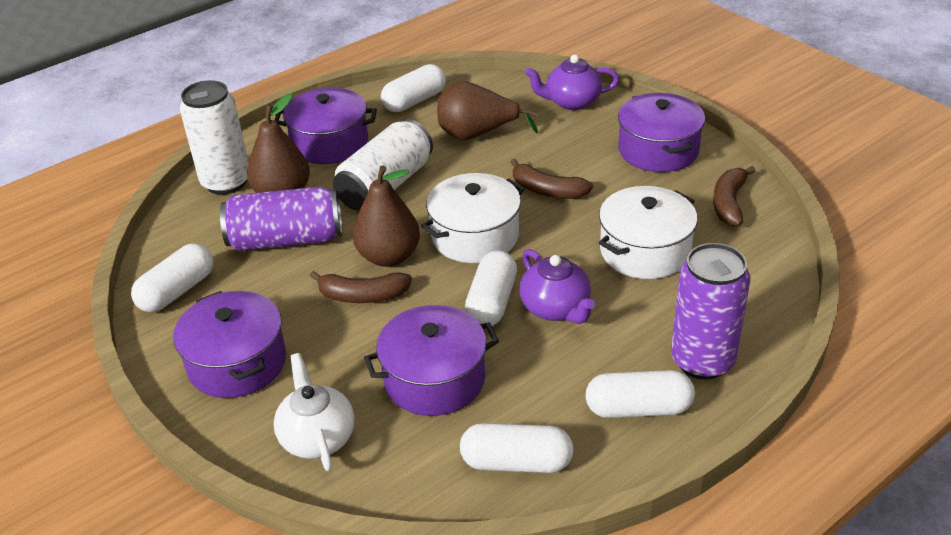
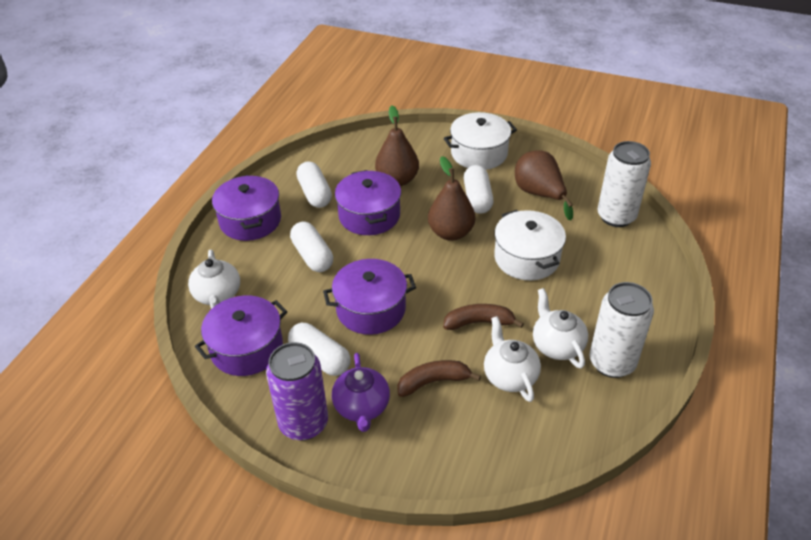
brown banana: 3 -> 2
purple can: 2 -> 1
purple teapot: 2 -> 1
white capsule: 5 -> 4
white teapot: 1 -> 3

